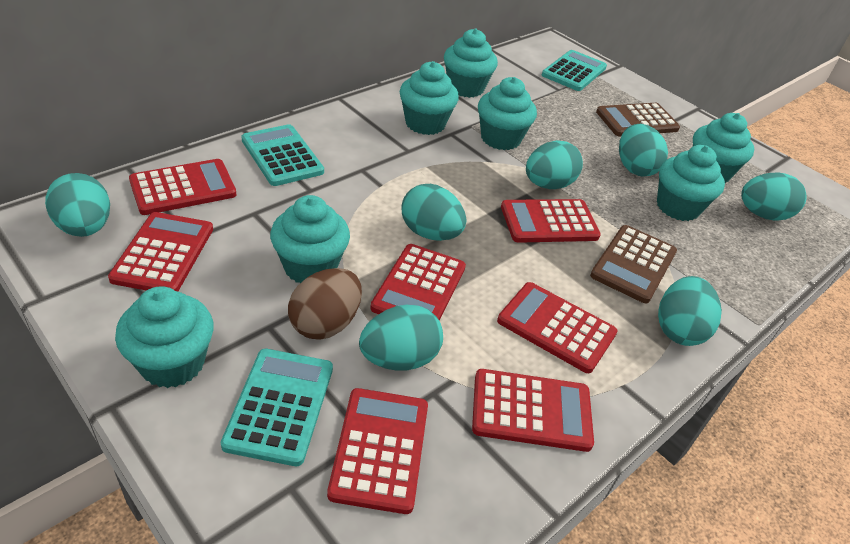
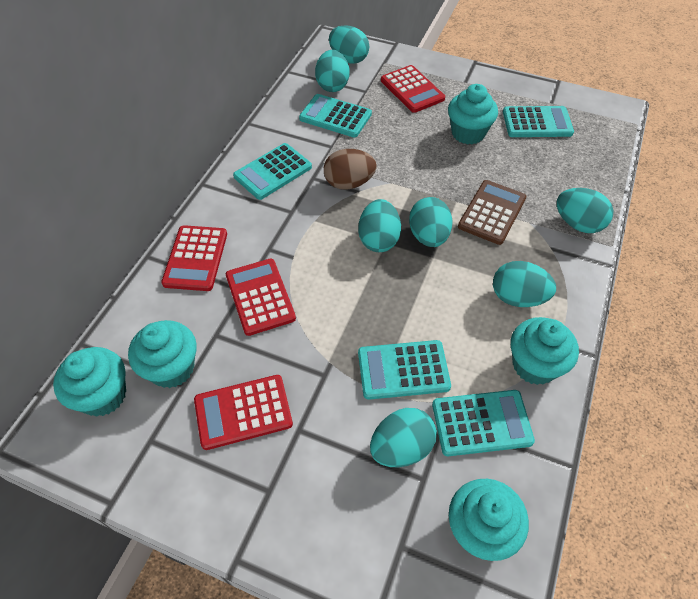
brown calculator: 2 -> 1
red calculator: 7 -> 4
turquoise calculator: 3 -> 5
turquoise cupcake: 7 -> 5

